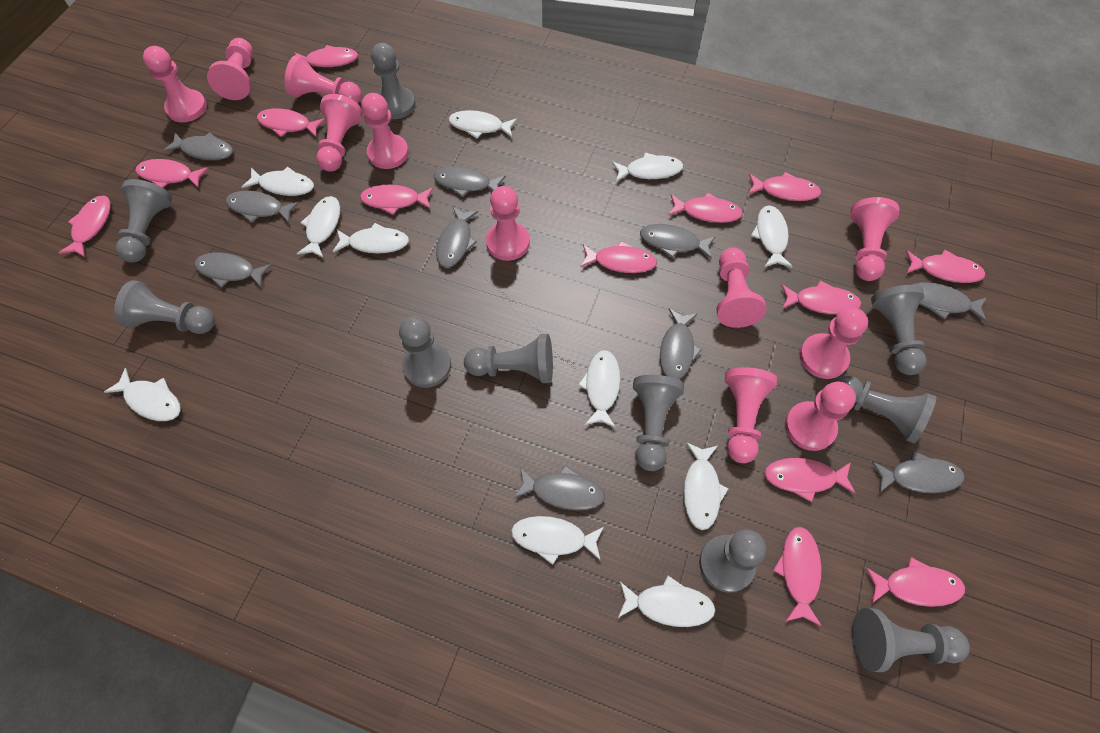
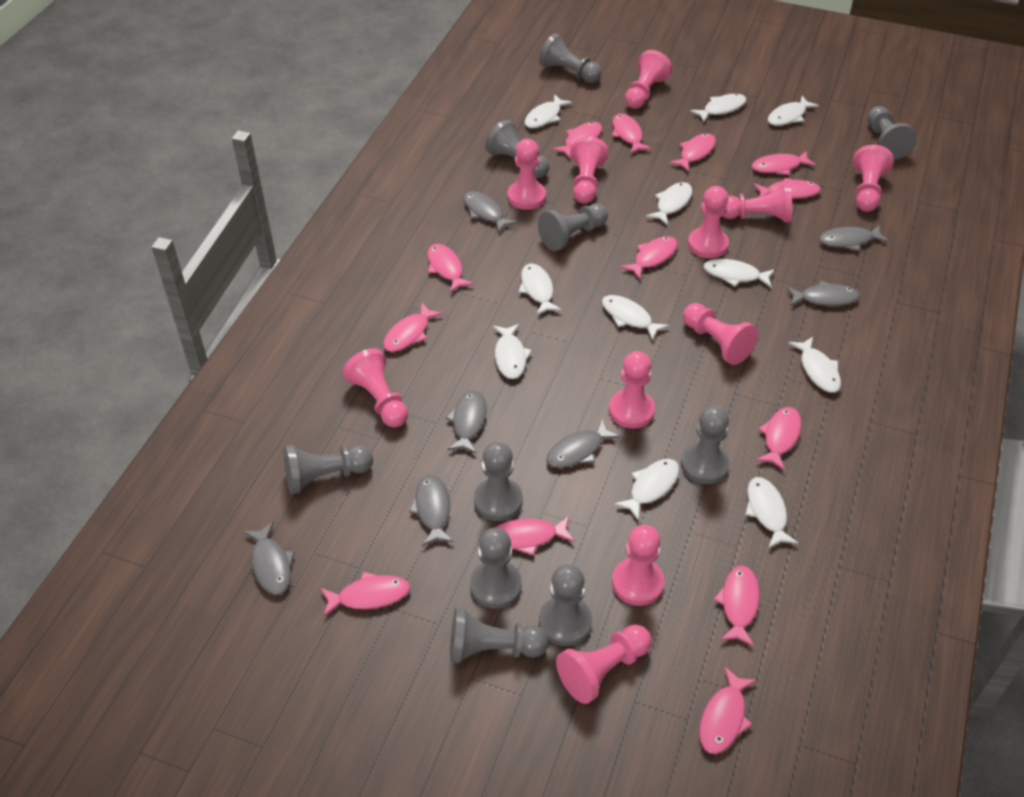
grey fish: 10 -> 7

